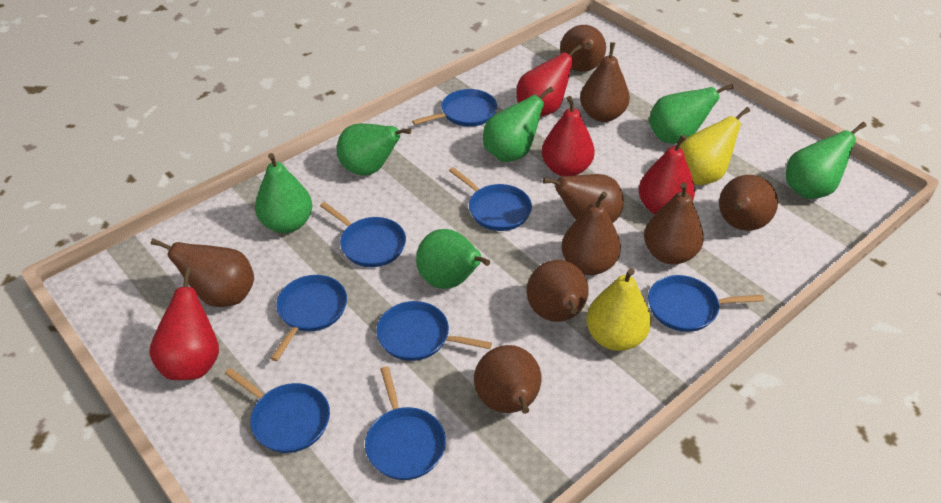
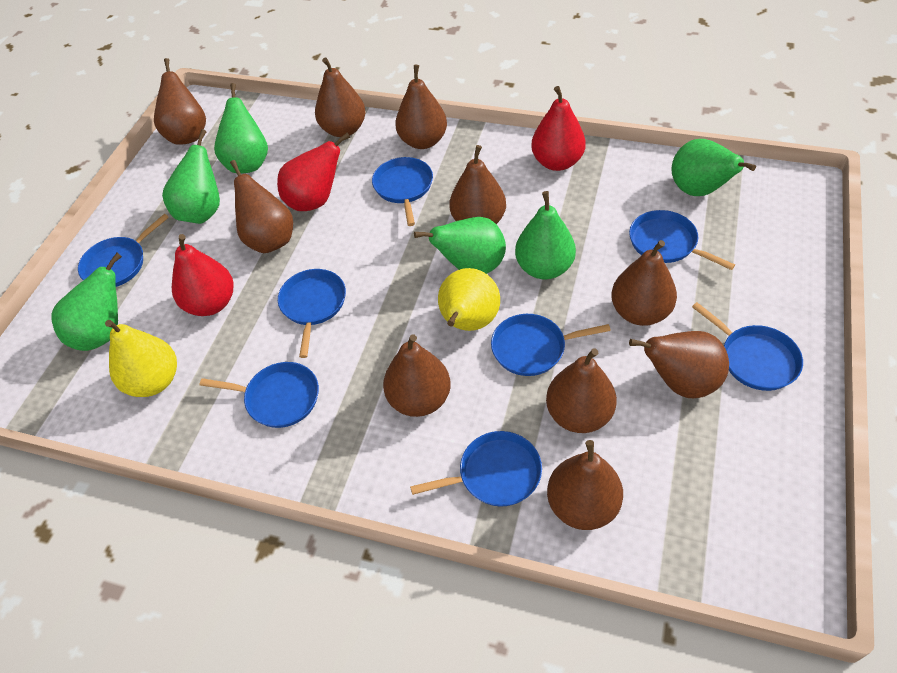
brown pear: 9 -> 10
red pear: 4 -> 3

